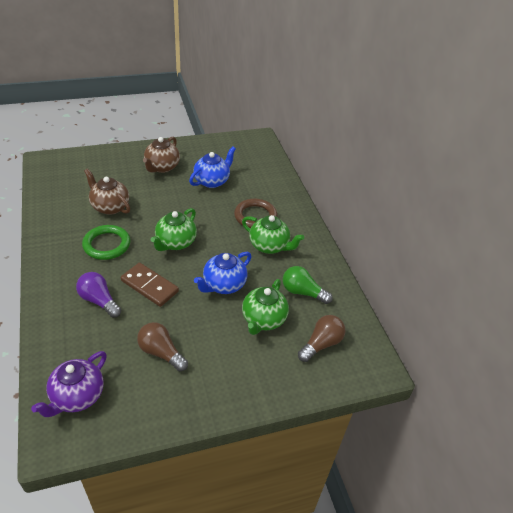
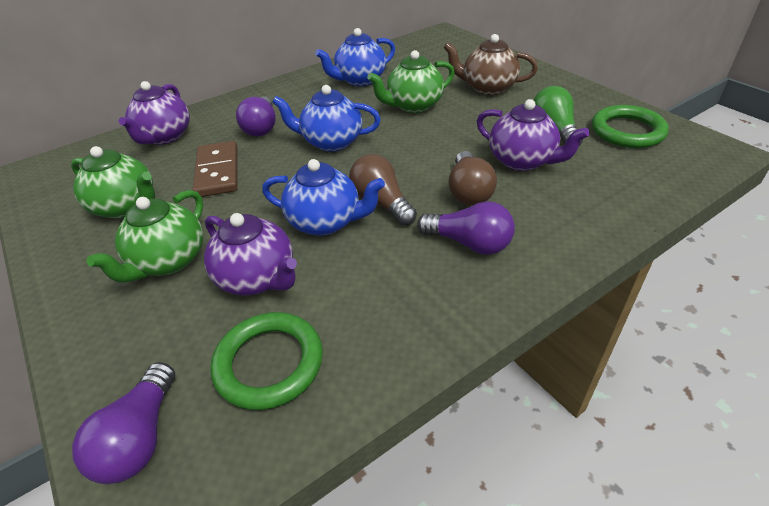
blue teapot: 2 -> 3
brown ring: 1 -> 0
brown teapot: 2 -> 1
green ring: 1 -> 2
purple light bulb: 1 -> 3
purple teapot: 1 -> 3

